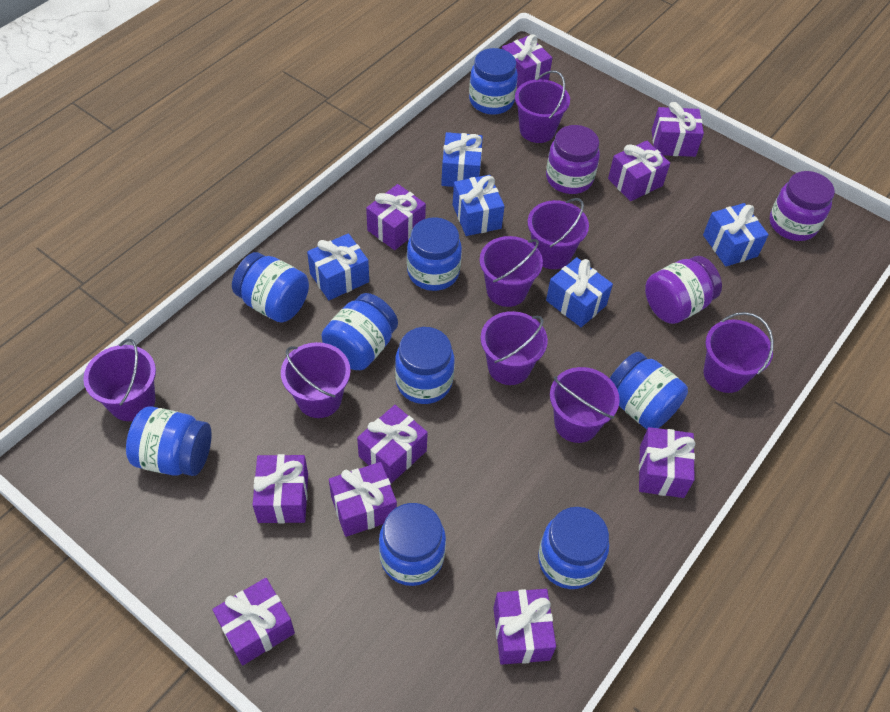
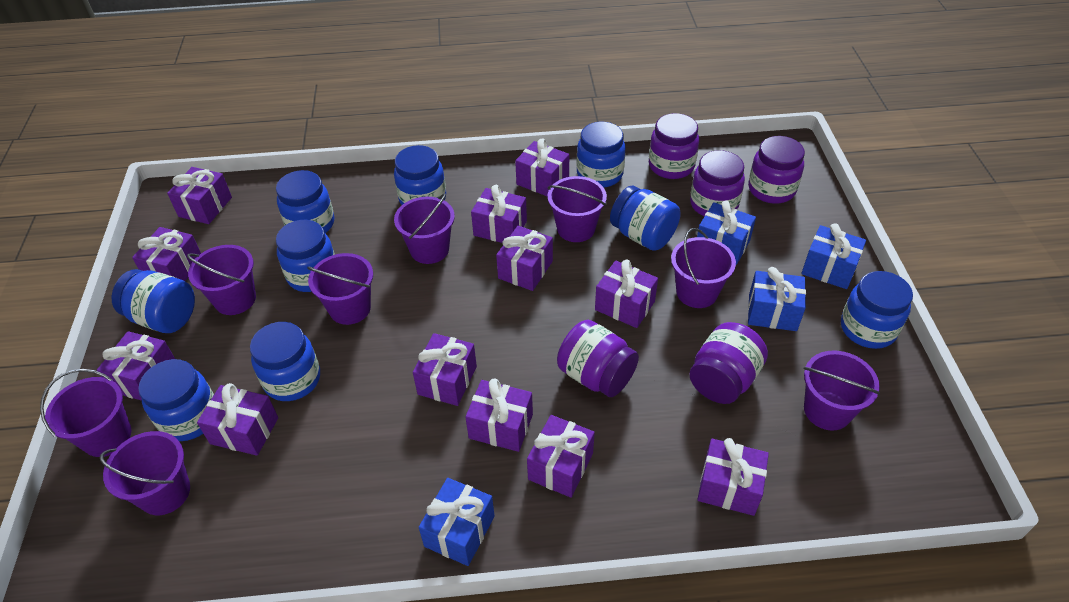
blue gift: 5 -> 4
purple gift: 10 -> 12
purple jar: 3 -> 5

